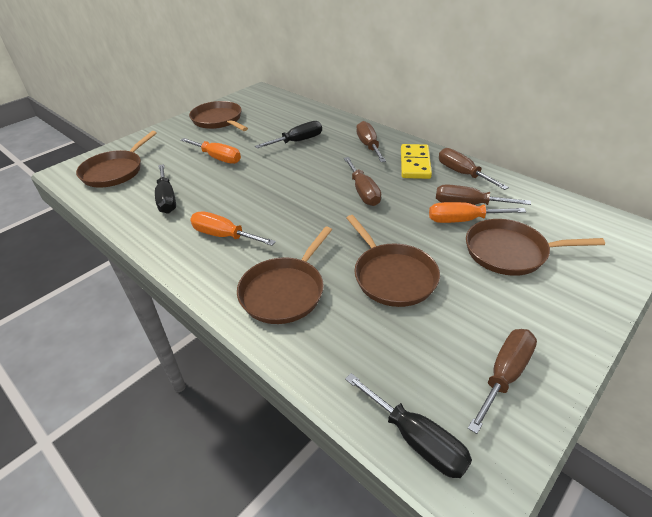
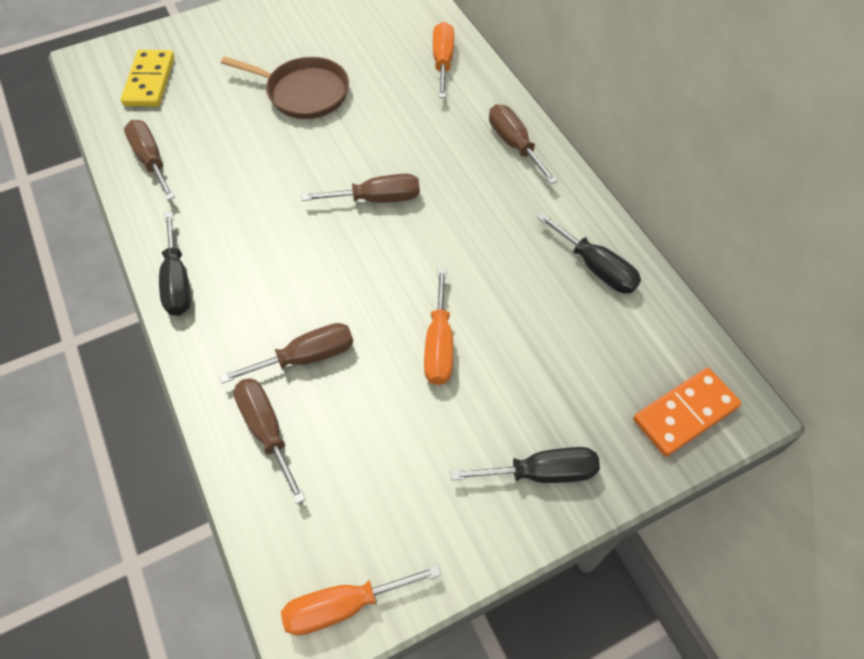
brown pan: 5 -> 1
orange domino: 0 -> 1

